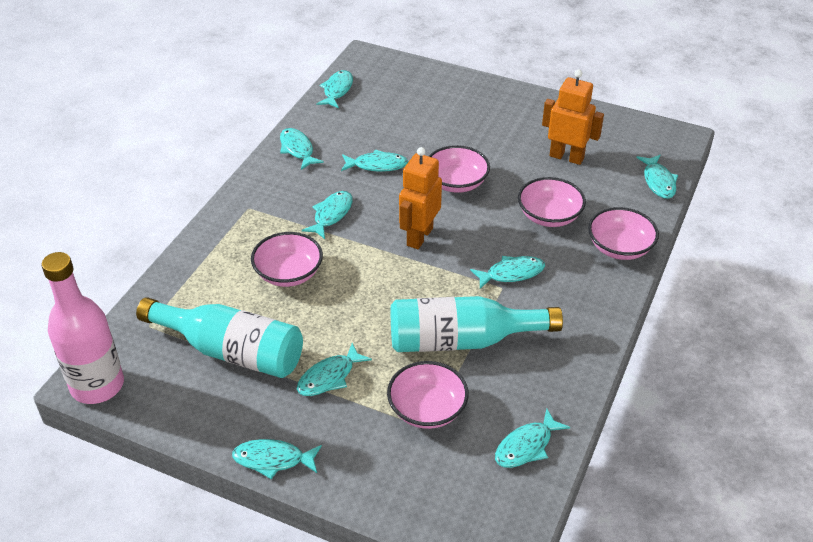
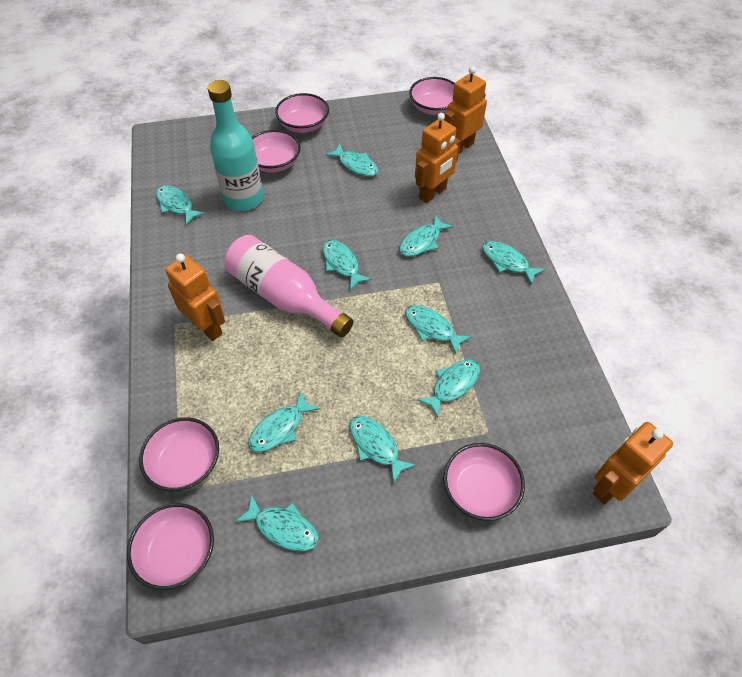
orange robot: 2 -> 4
pink bowl: 5 -> 6
turquoise bottle: 2 -> 1
turquoise fish: 9 -> 10

